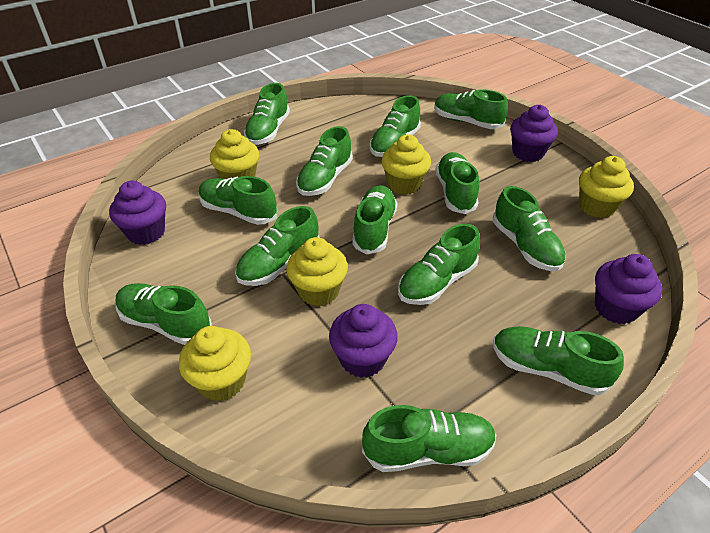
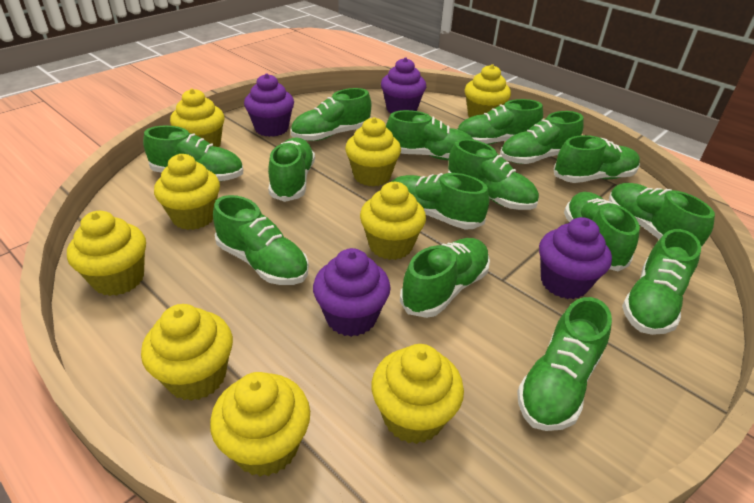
green shoe: 13 -> 15
yellow cupcake: 5 -> 9

